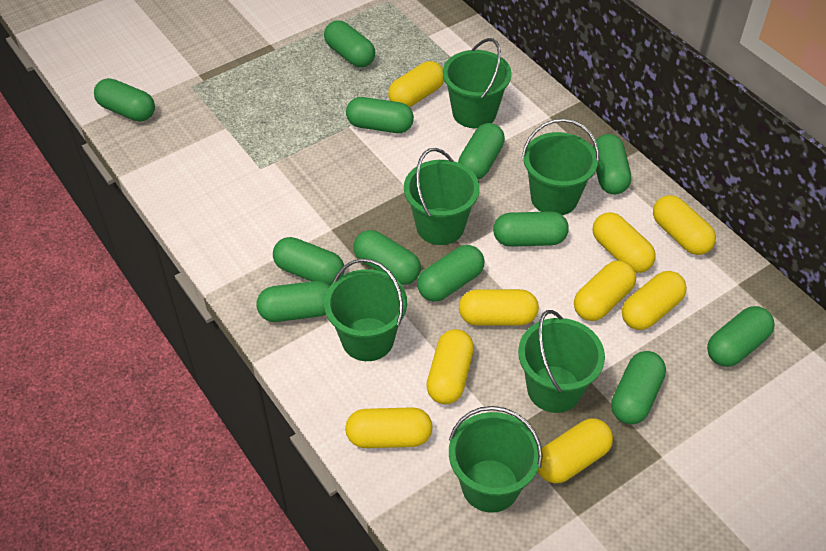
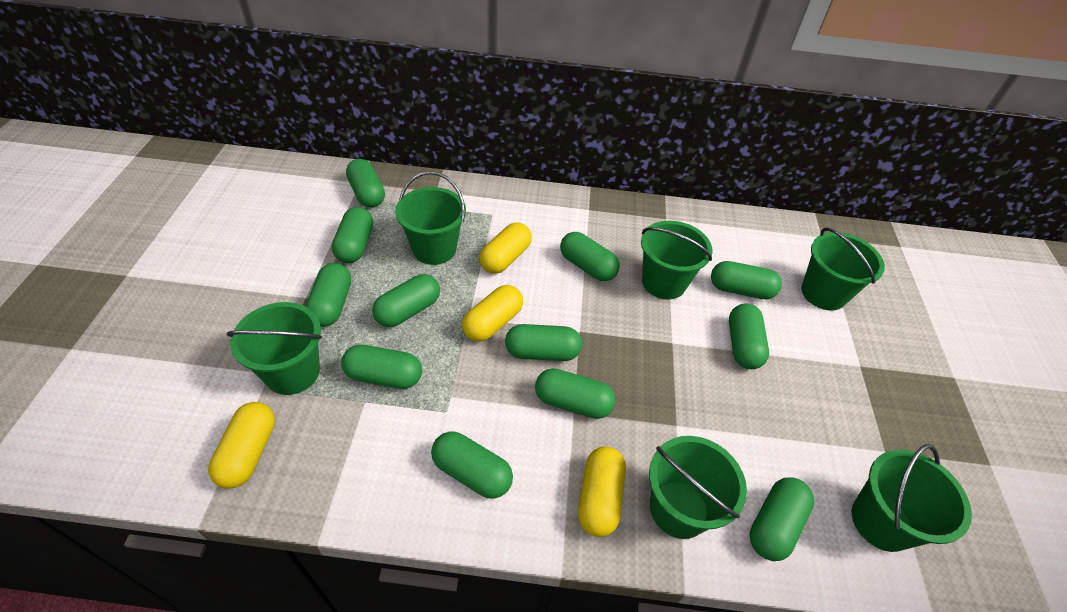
yellow capsule: 9 -> 4

